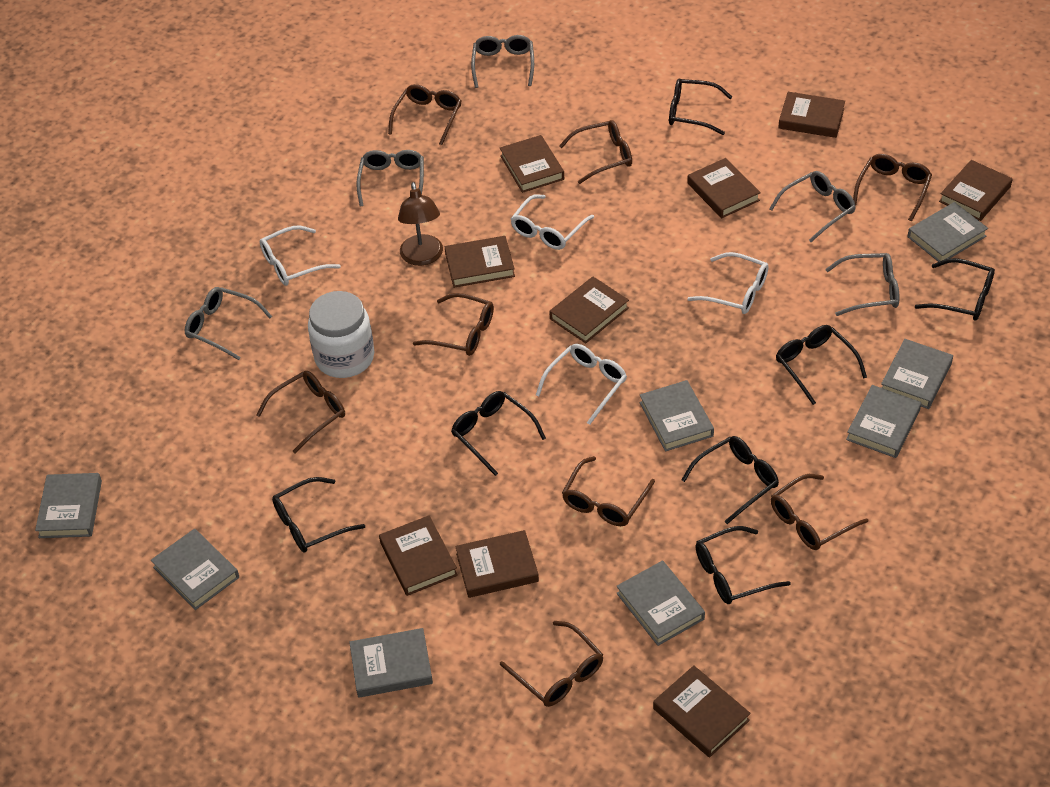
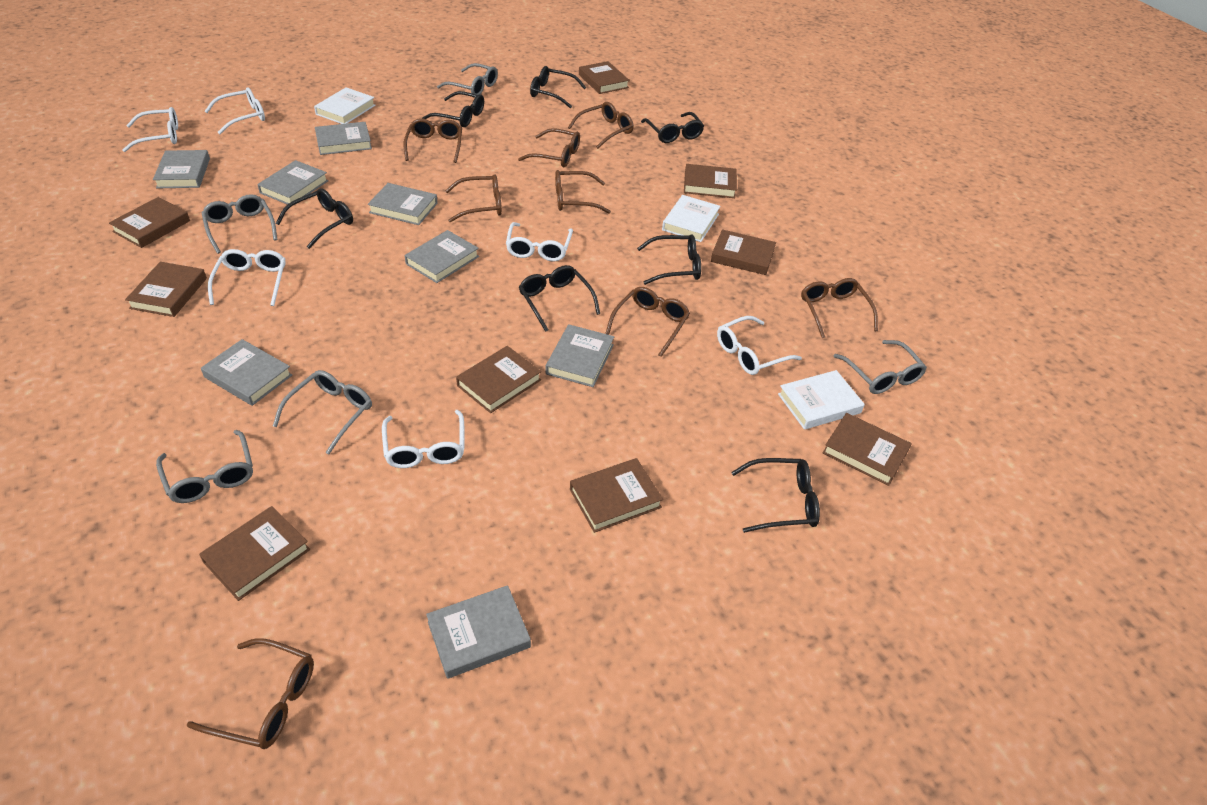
brown lamp: 1 -> 0
white book: 0 -> 3
white glasses: 4 -> 6
white jar: 1 -> 0

